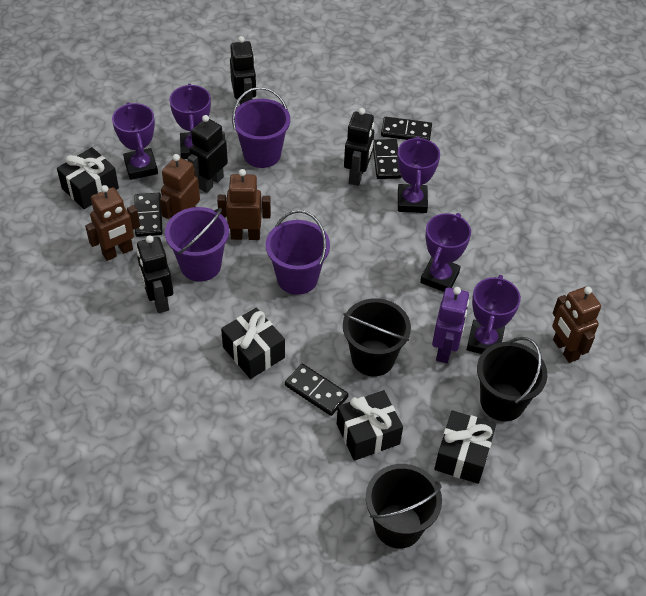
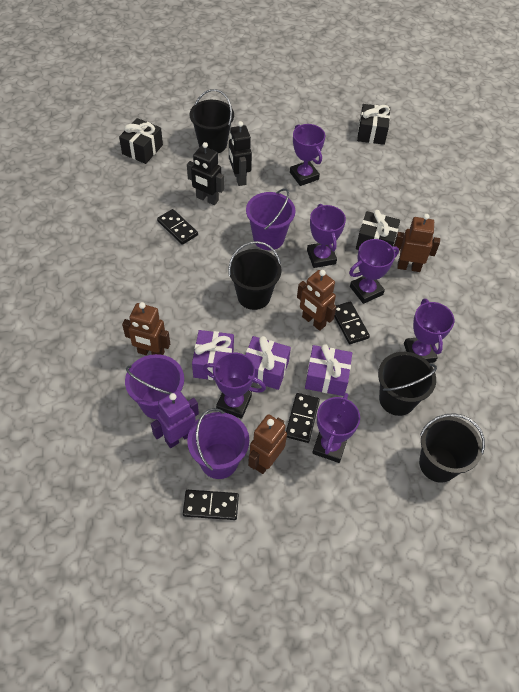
black bucket: 3 -> 4
black gift: 4 -> 3
black robot: 4 -> 2
purple gift: 0 -> 3
purple trophy: 5 -> 6

